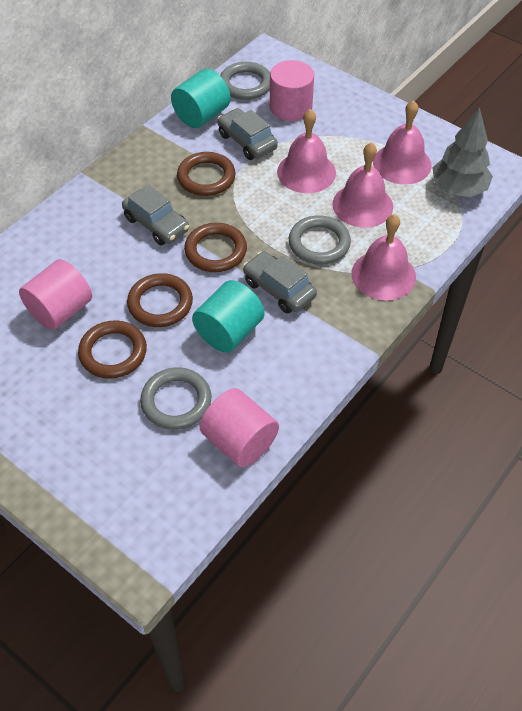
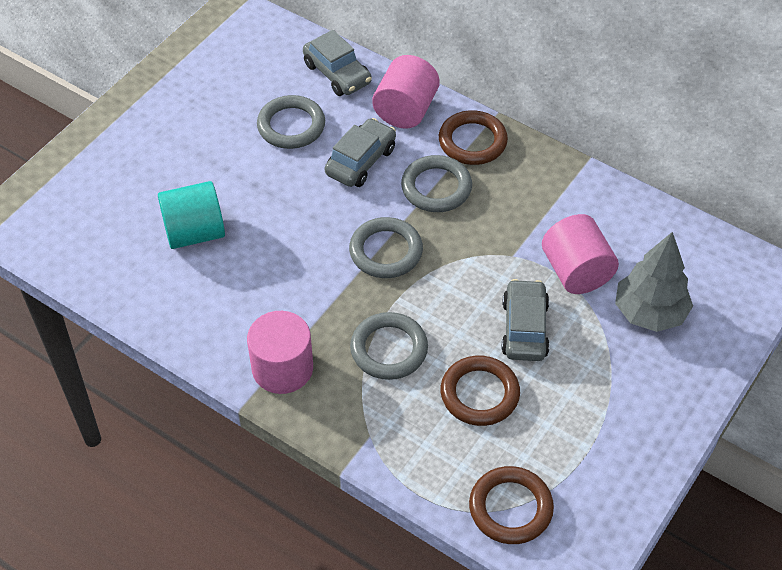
brown ring: 4 -> 3
grey ring: 3 -> 4
pink bell: 4 -> 0
turquoise cylinder: 2 -> 1

